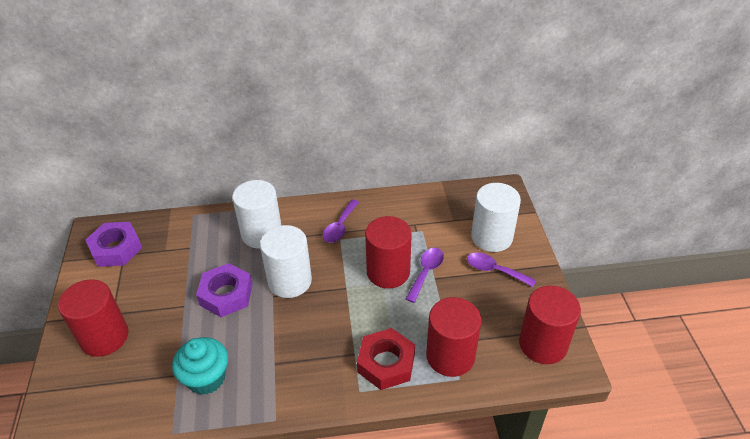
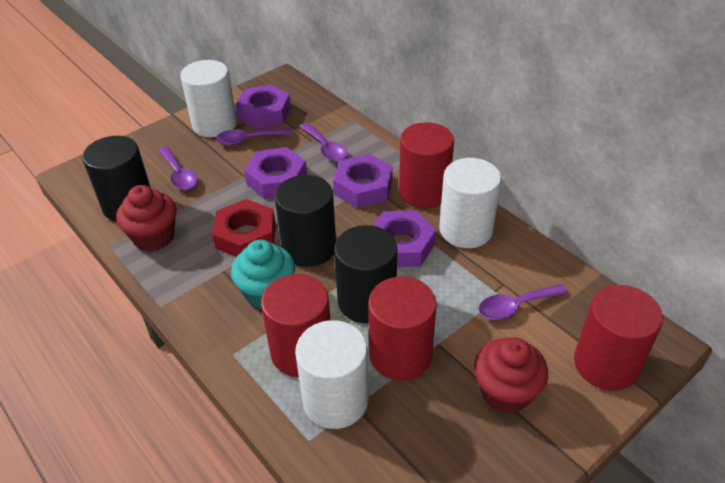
black cylinder: 0 -> 3
purple nut: 2 -> 4
purple spoon: 3 -> 4
red cupcake: 0 -> 2

